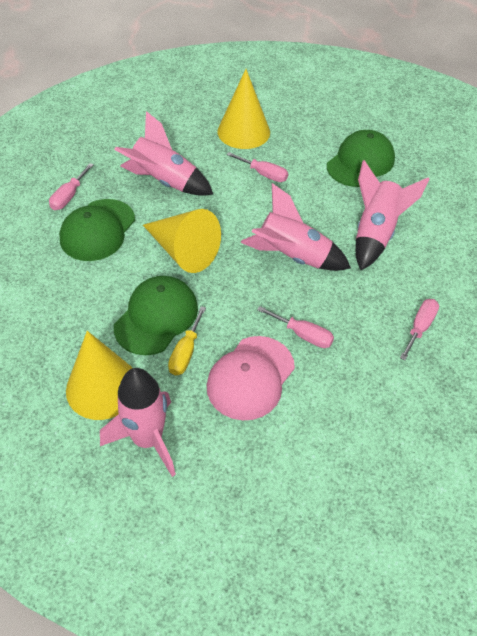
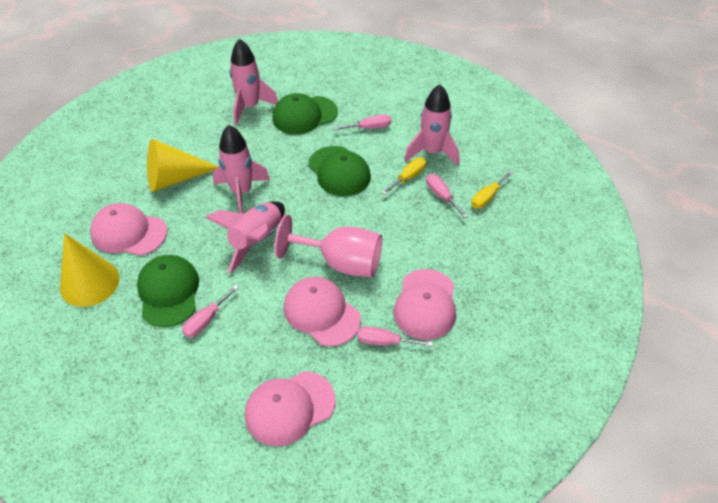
pink cap: 1 -> 4
pink goblet: 0 -> 1
yellow cone: 3 -> 2
yellow screwdriver: 1 -> 2

